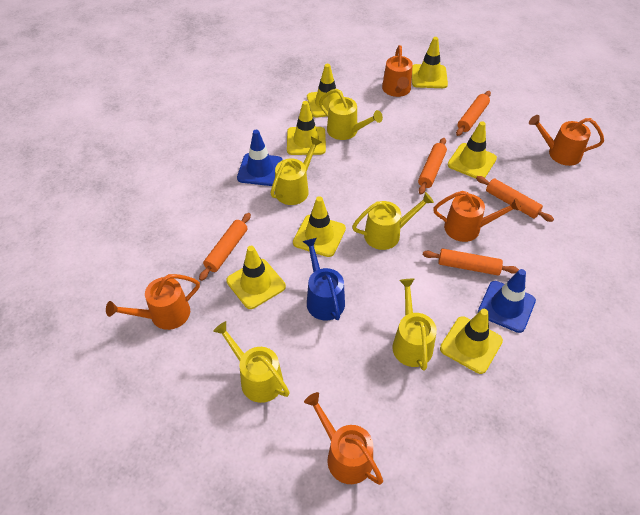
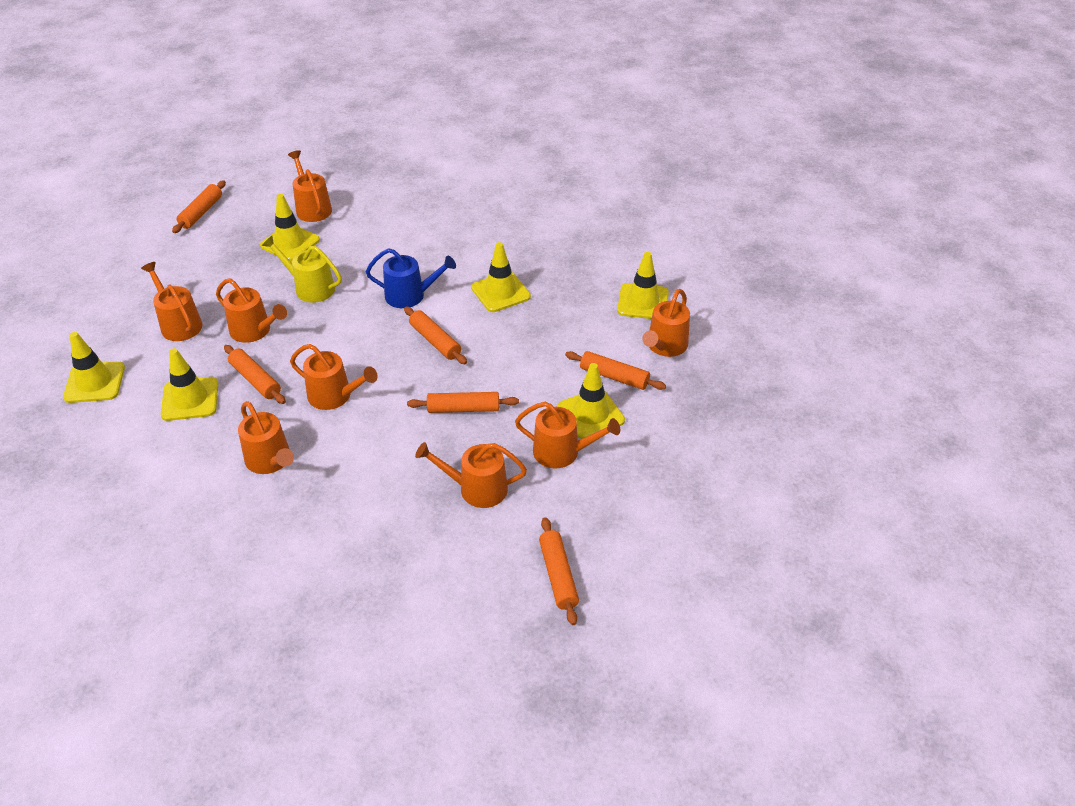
blue traffic cone: 2 -> 0
orange rolling pin: 5 -> 6
orange watering can: 5 -> 8
yellow traffic cone: 7 -> 6
yellow watering can: 5 -> 1

